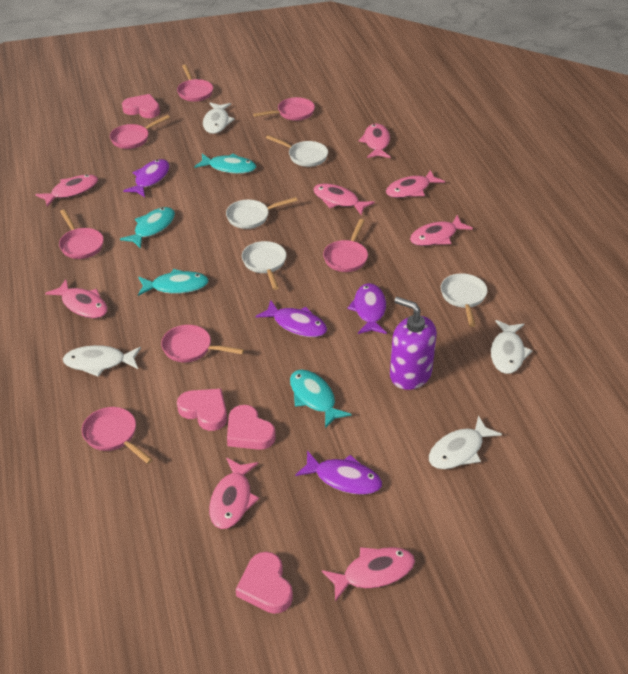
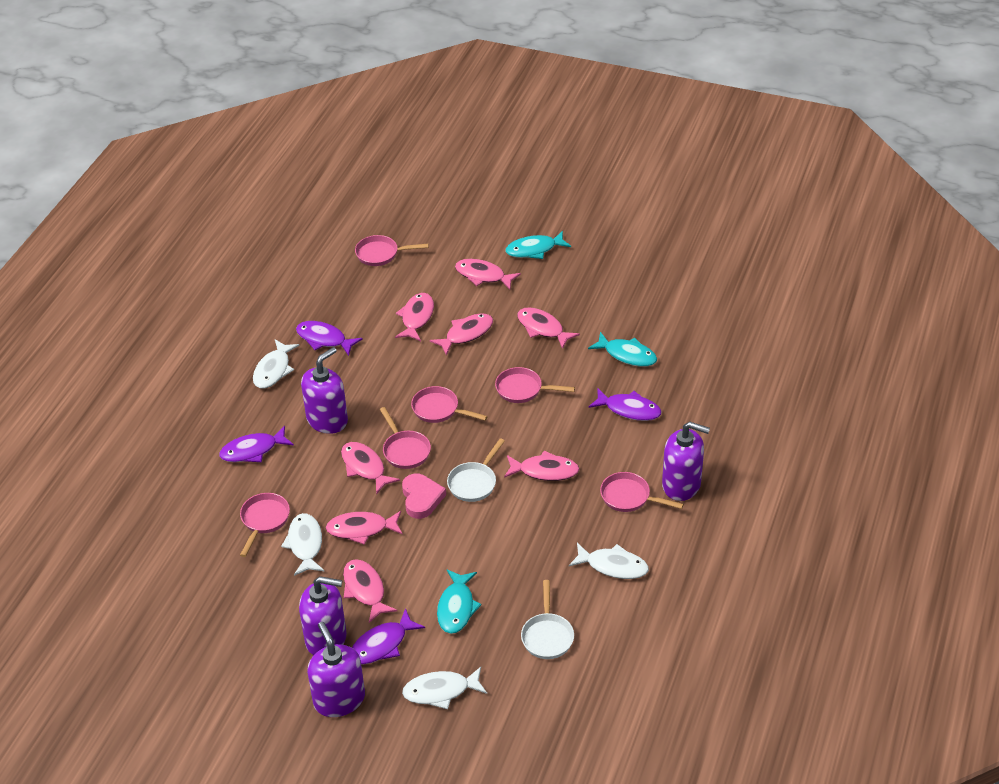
pink heart: 4 -> 1
pink pan: 7 -> 6
purple soap dispenser: 1 -> 4
turquoise fish: 4 -> 3
white pan: 4 -> 2

